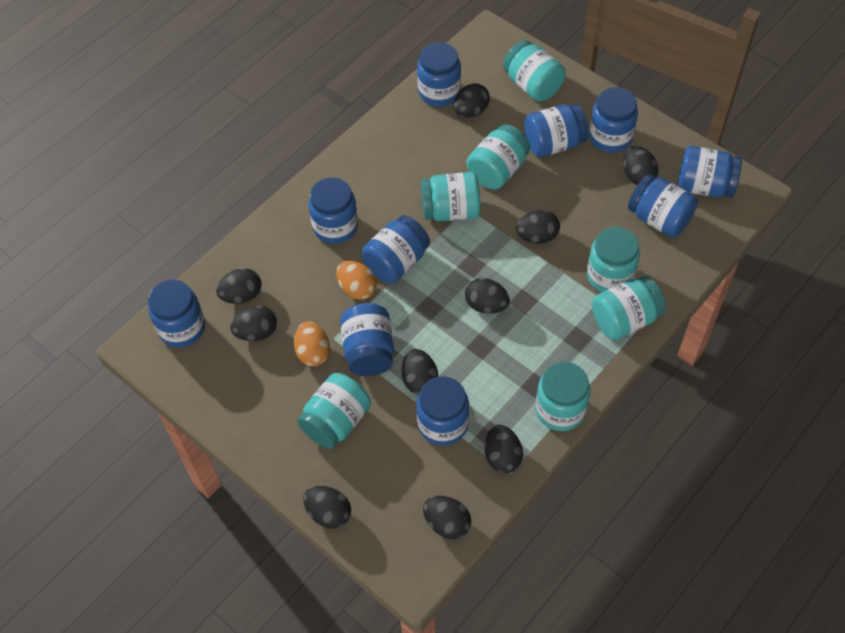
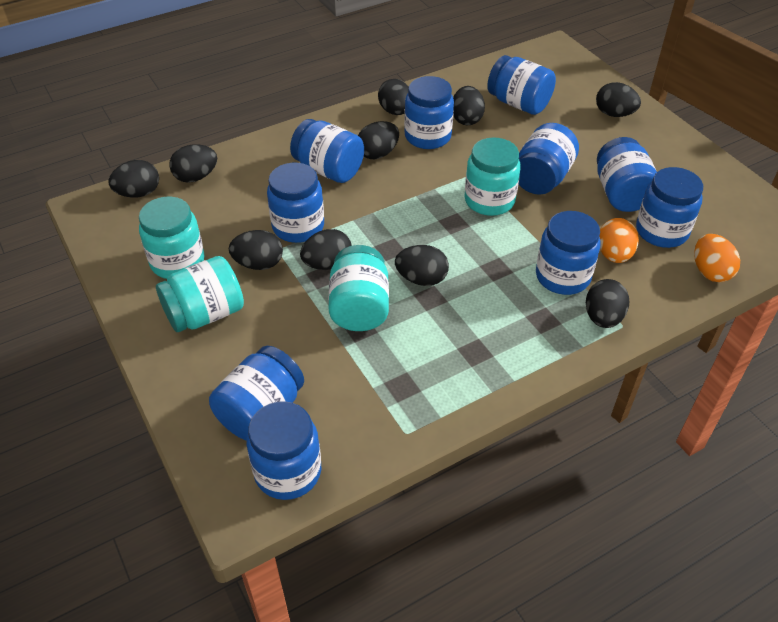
turquoise jar: 7 -> 4

